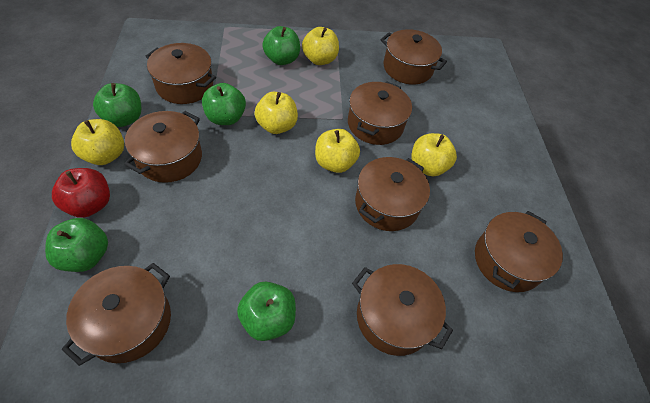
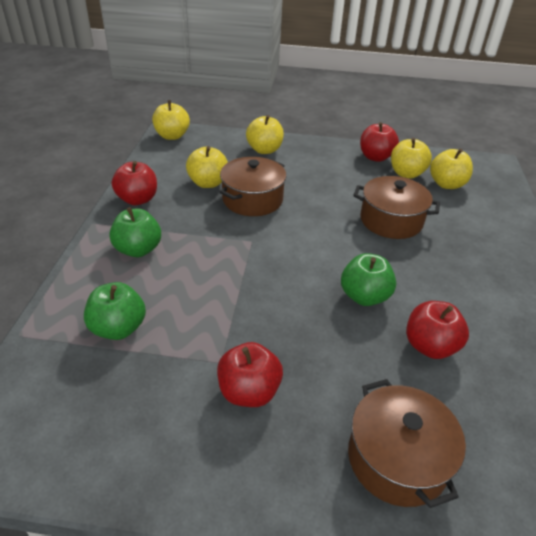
brown pot: 8 -> 3
green apple: 5 -> 3
red apple: 1 -> 4

